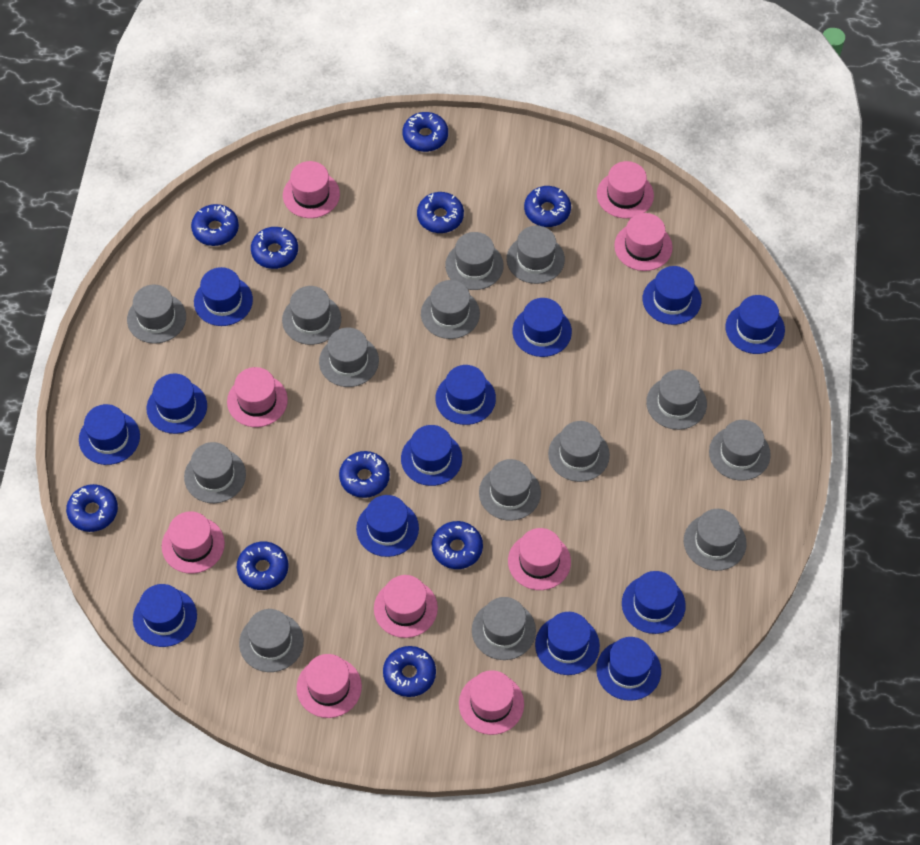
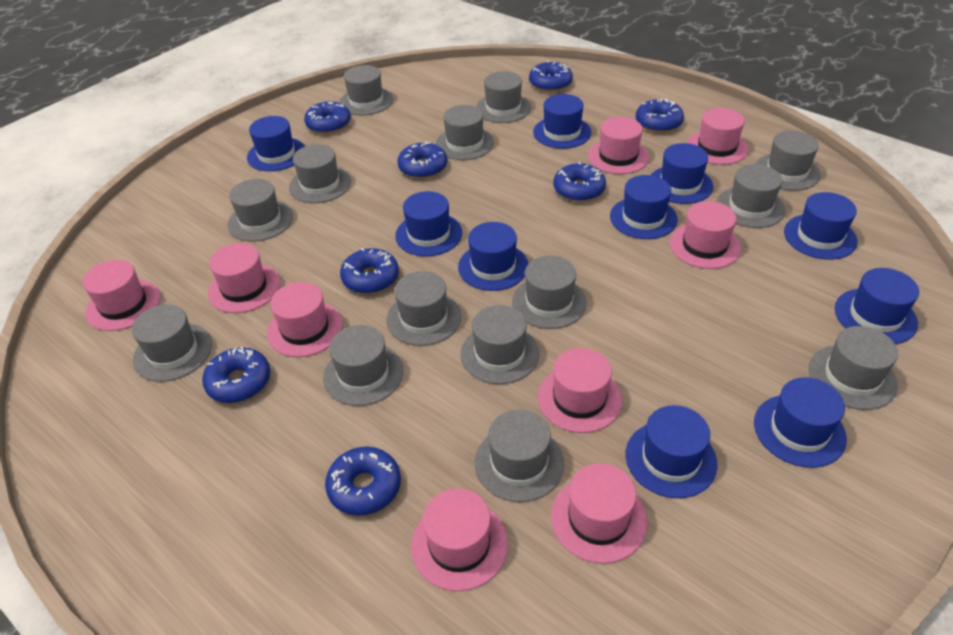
blue donut: 10 -> 8
blue hat: 13 -> 10

